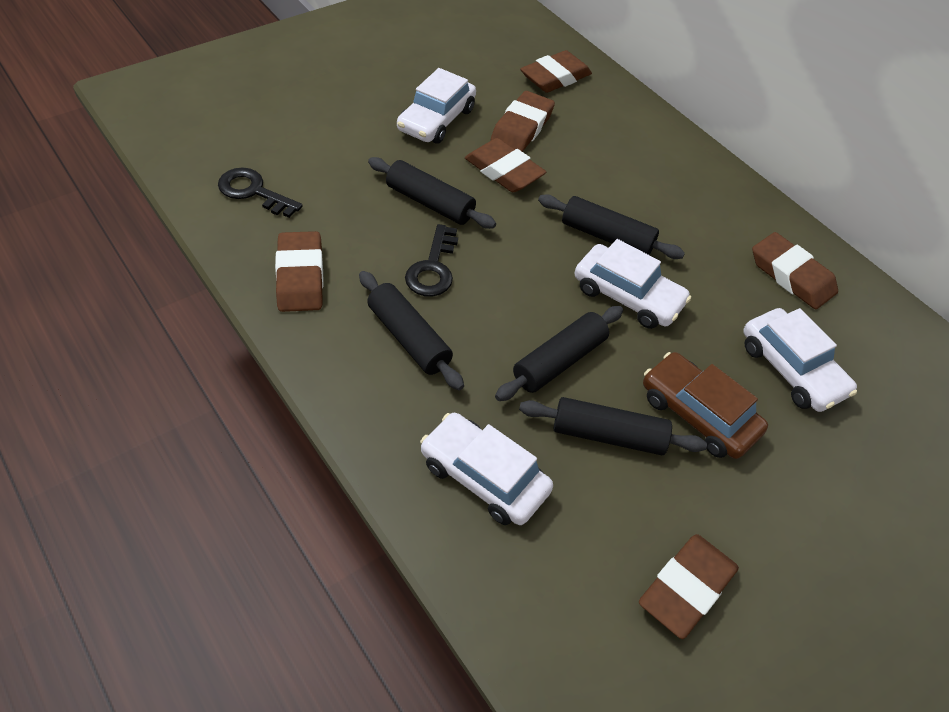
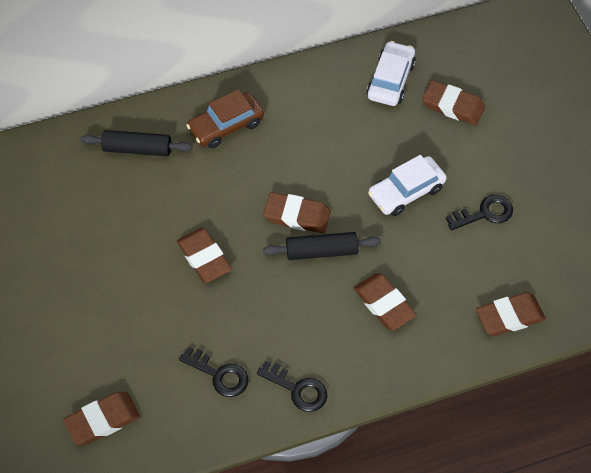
black key: 2 -> 3
black rolling pin: 5 -> 2
white car: 4 -> 2

